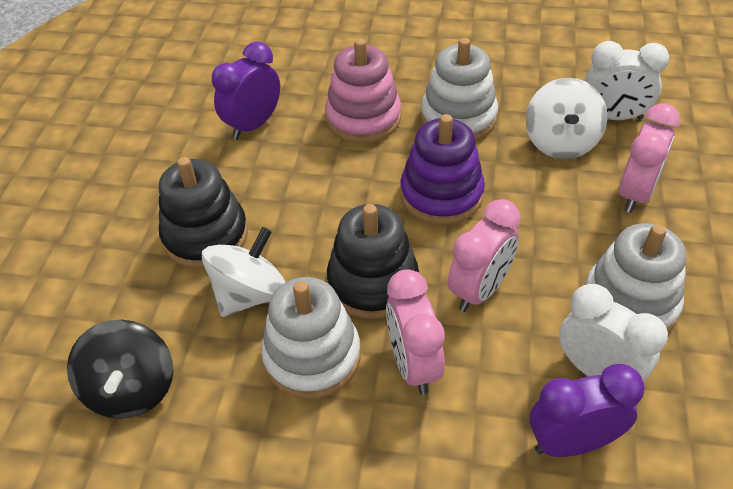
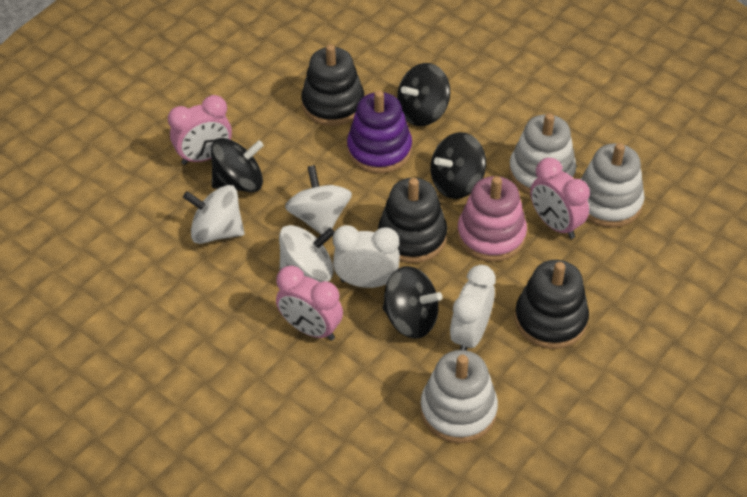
black spinning top: 1 -> 4
black stacking toy: 2 -> 3
purple clock: 2 -> 0
white spinning top: 2 -> 3

